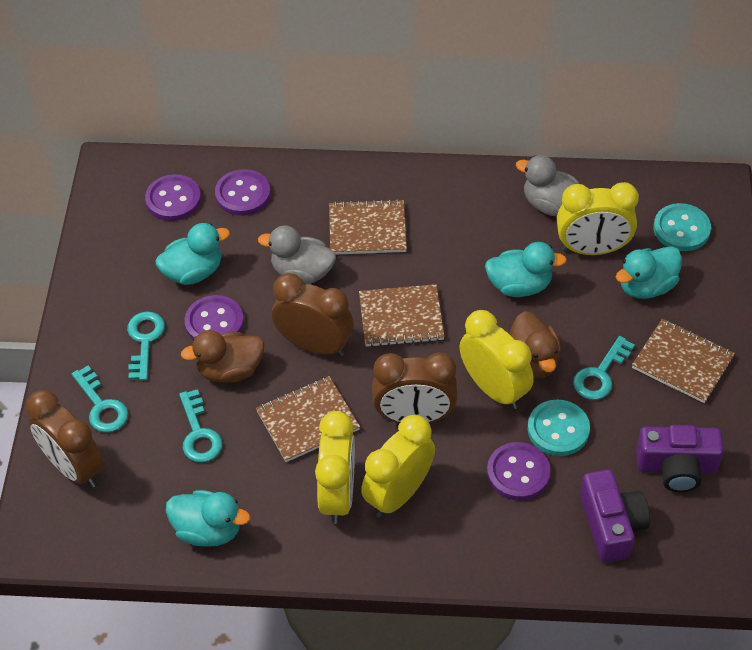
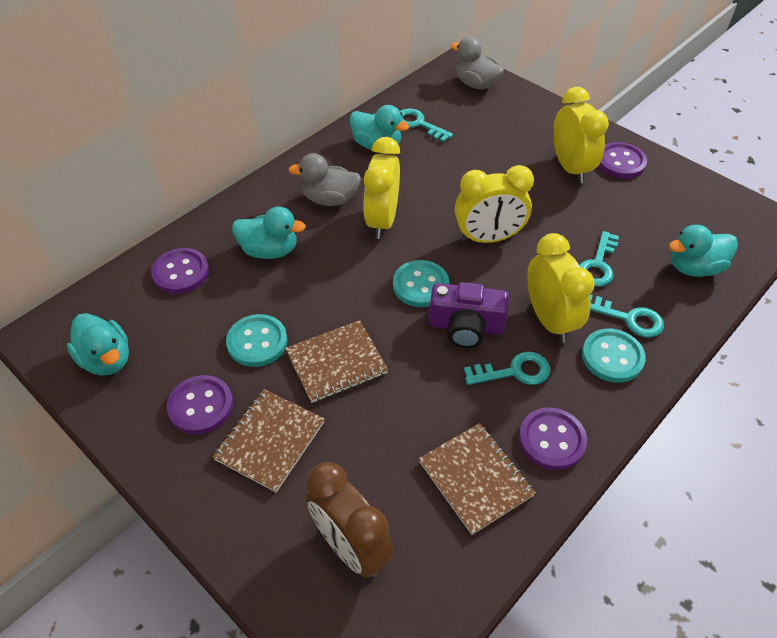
brown clock: 3 -> 1
brown duck: 2 -> 0
brown notebook: 4 -> 3
purple camera: 2 -> 1
turquoise button: 2 -> 3

